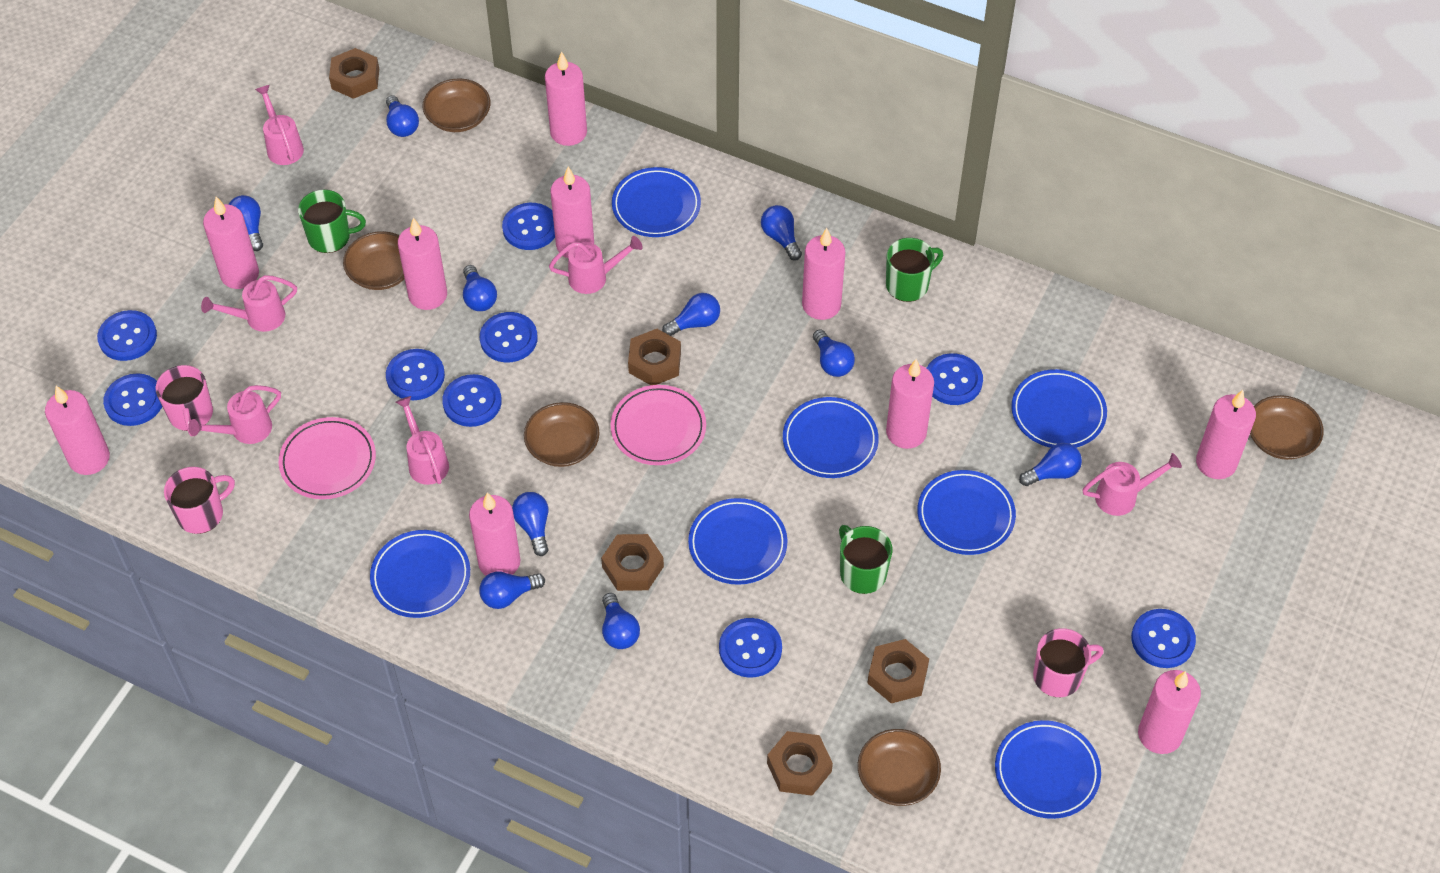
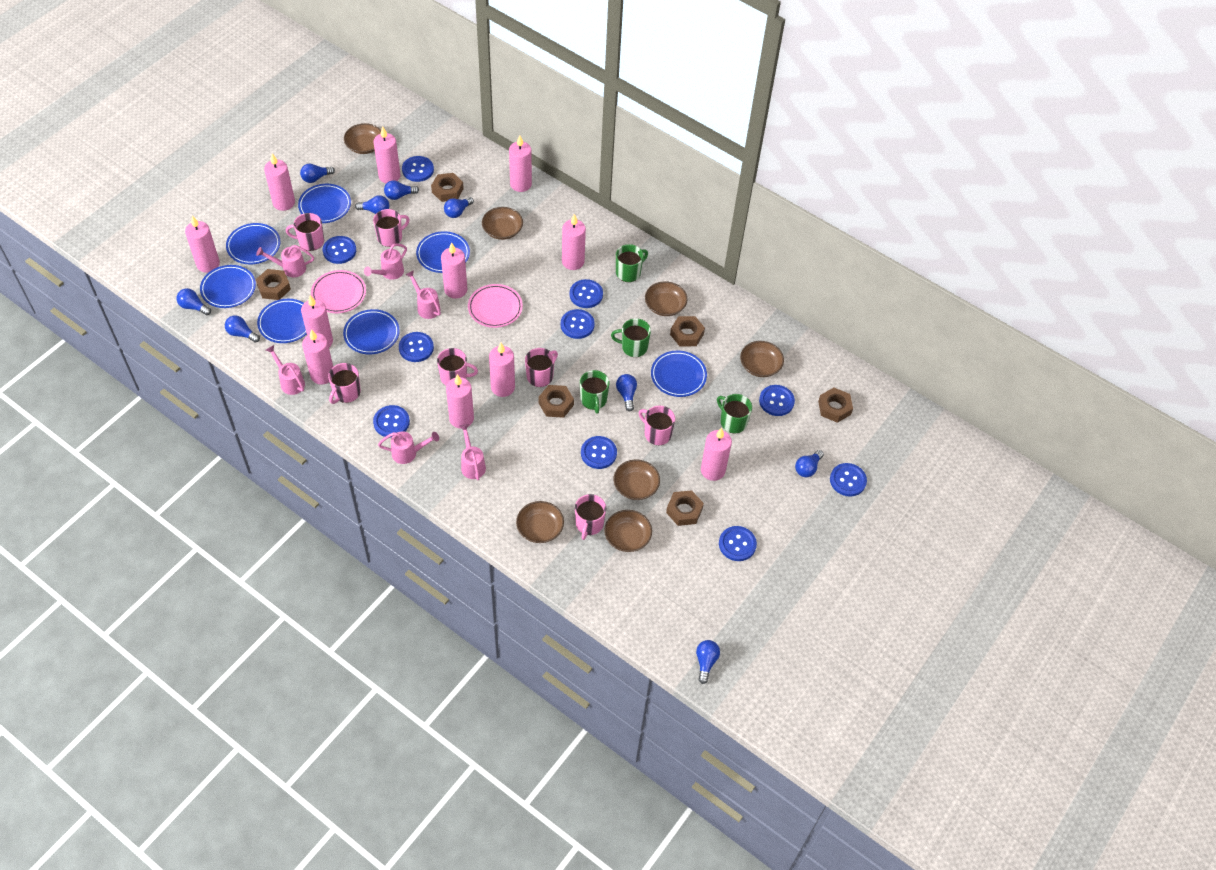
blue button: 9 -> 10
blue light bulb: 10 -> 9
brown bowl: 5 -> 7
brown nut: 5 -> 6
green mug: 3 -> 4
pink candle: 10 -> 11
pink mug: 3 -> 7

